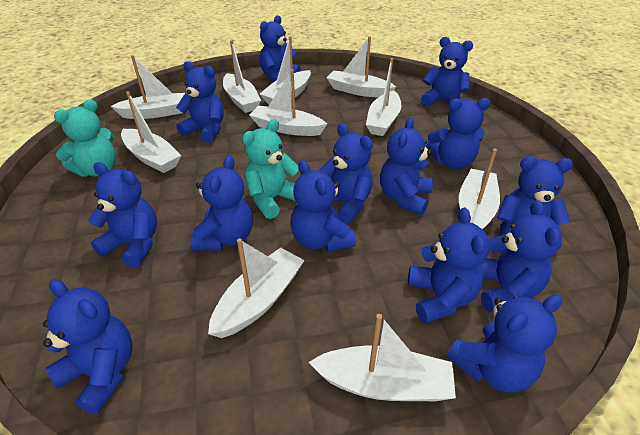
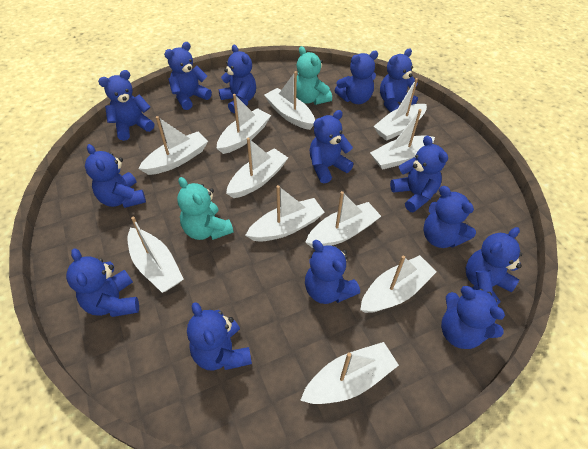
white boat: 10 -> 11

